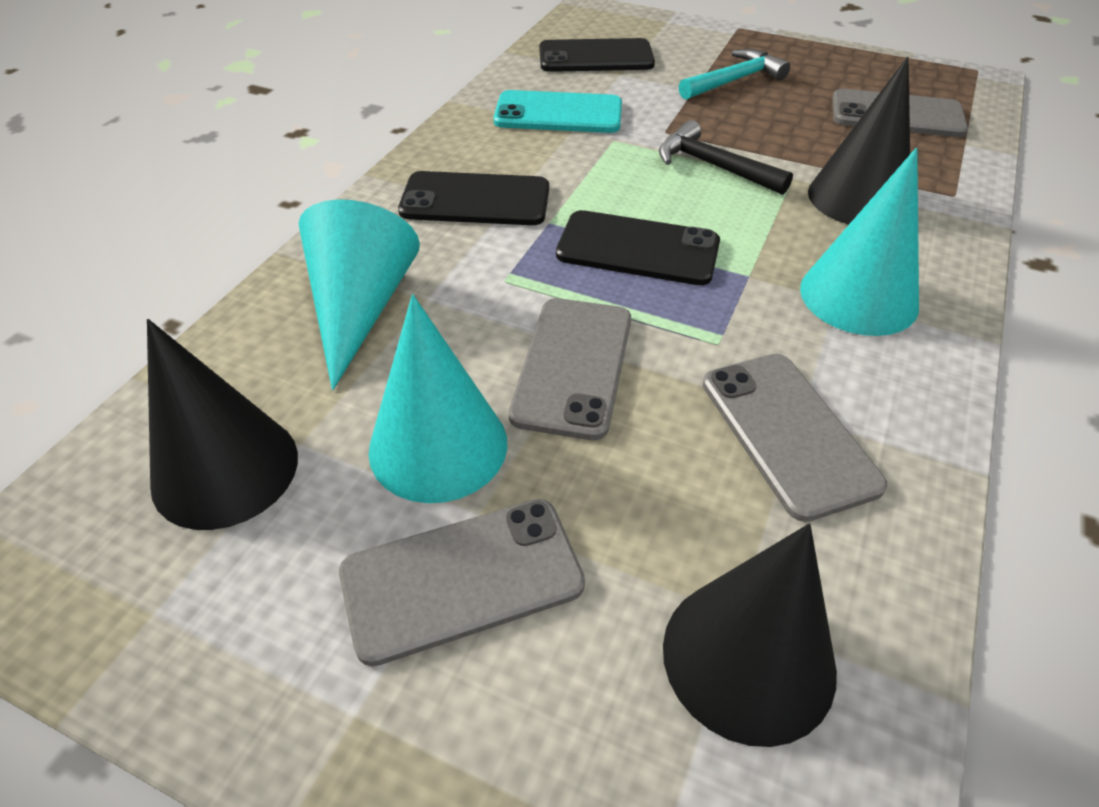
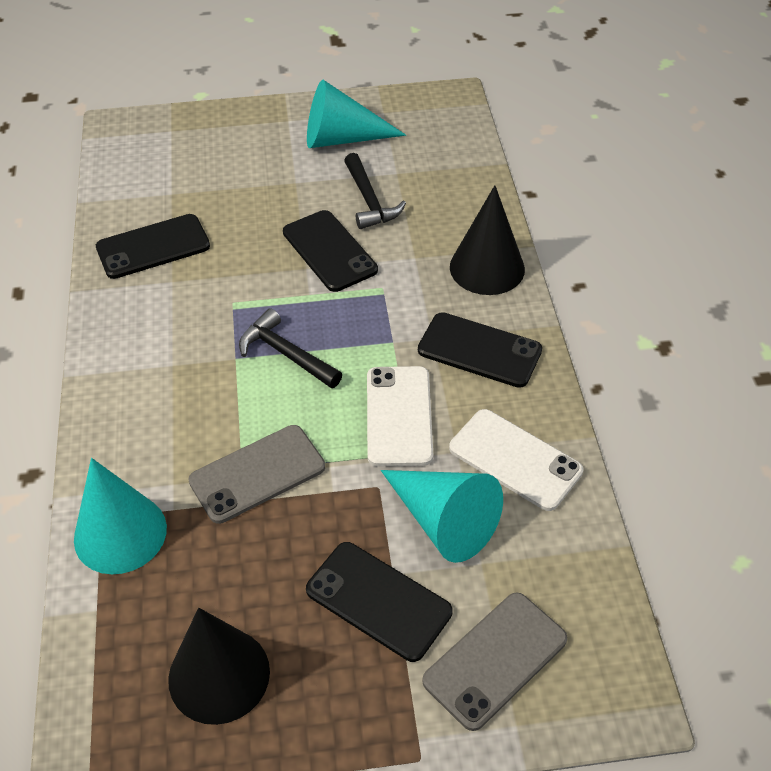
black cone: 3 -> 2
black hammer: 1 -> 2
black phone: 3 -> 4
grey phone: 4 -> 2
turquoise hammer: 1 -> 0
turquoise phone: 1 -> 0
white phone: 0 -> 2

